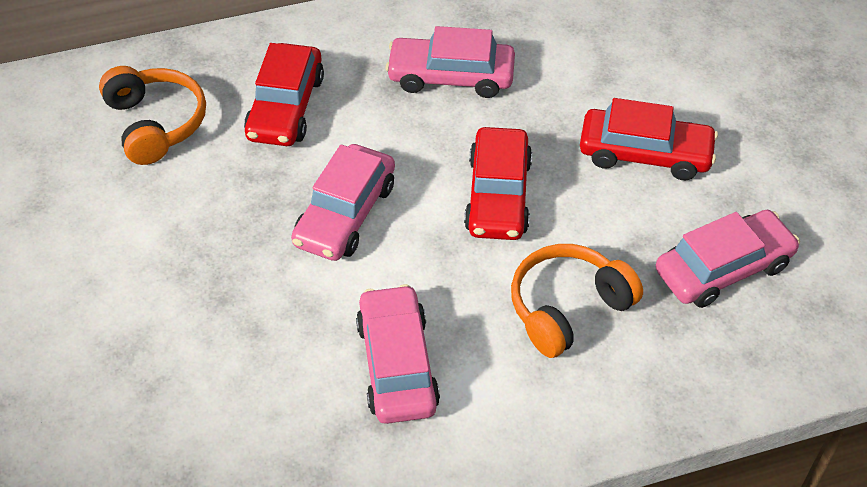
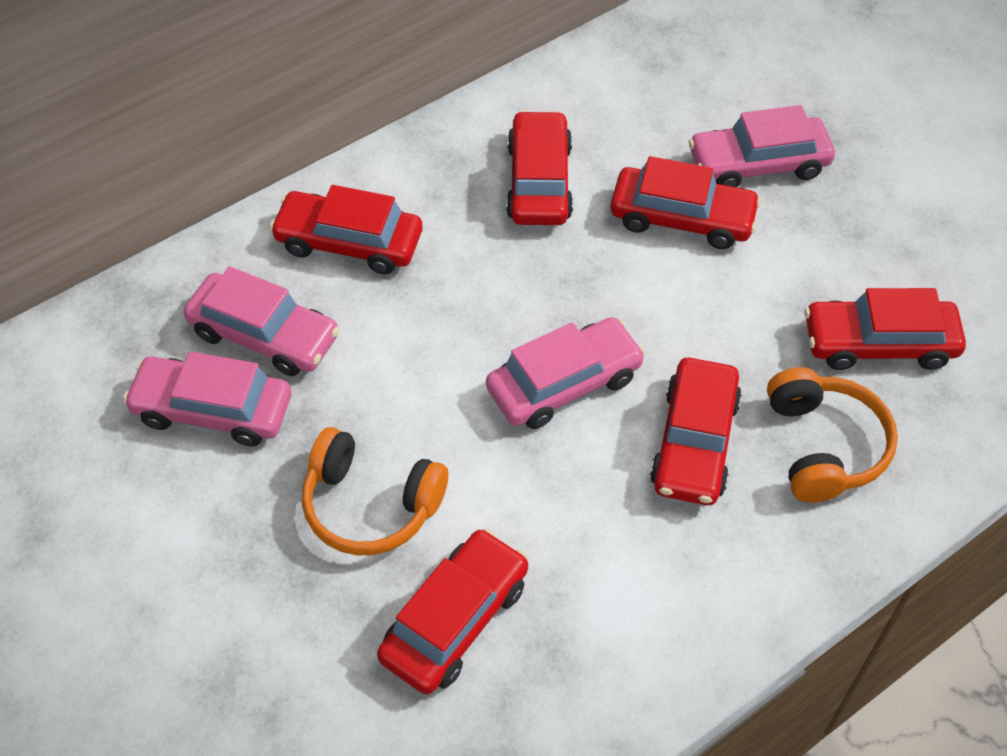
red car: 3 -> 6

